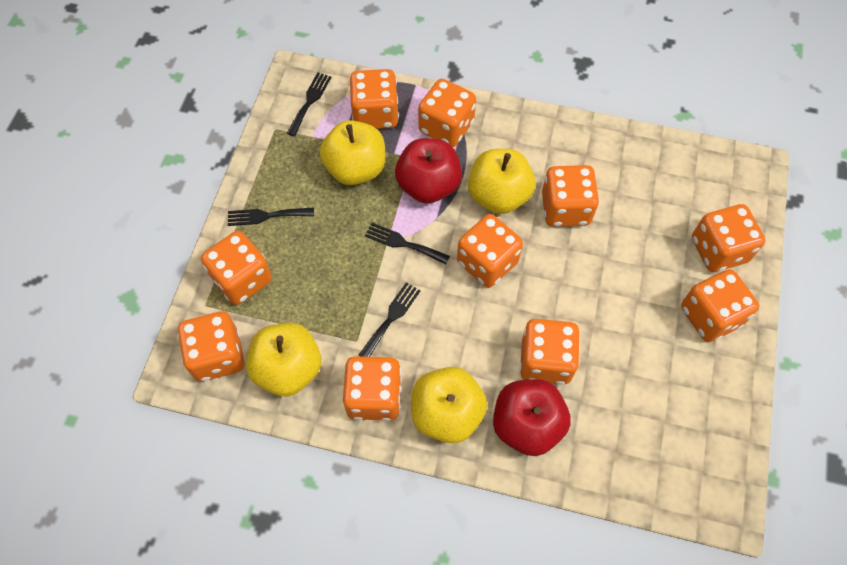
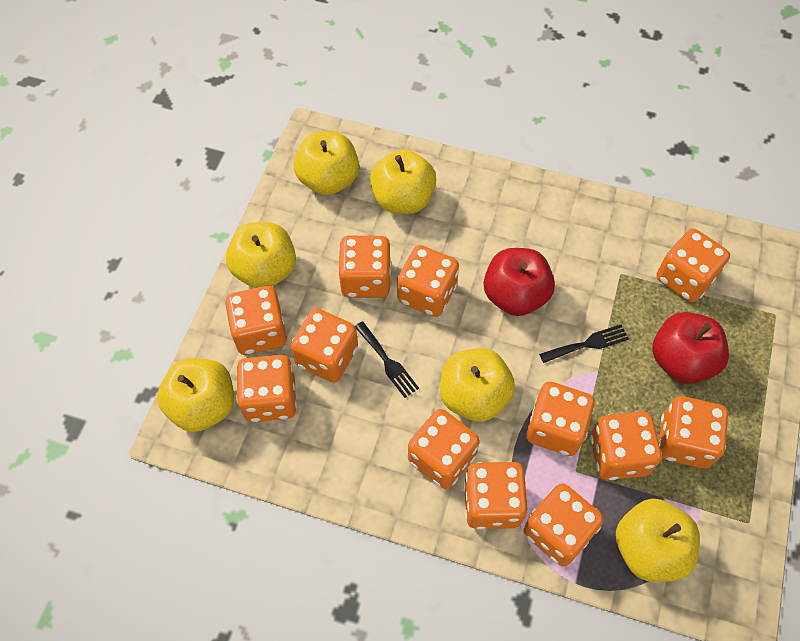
black fork: 4 -> 2
orange dice: 10 -> 12
yellow apple: 4 -> 6

